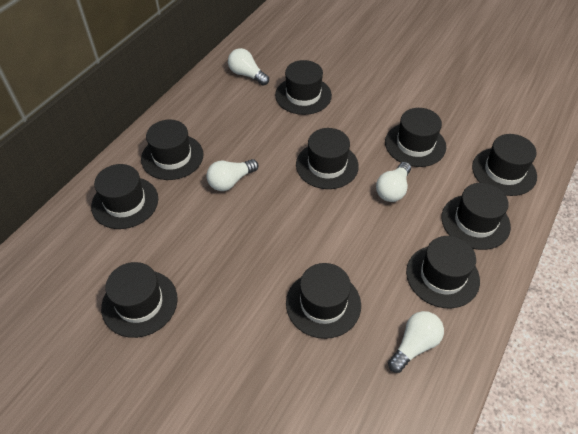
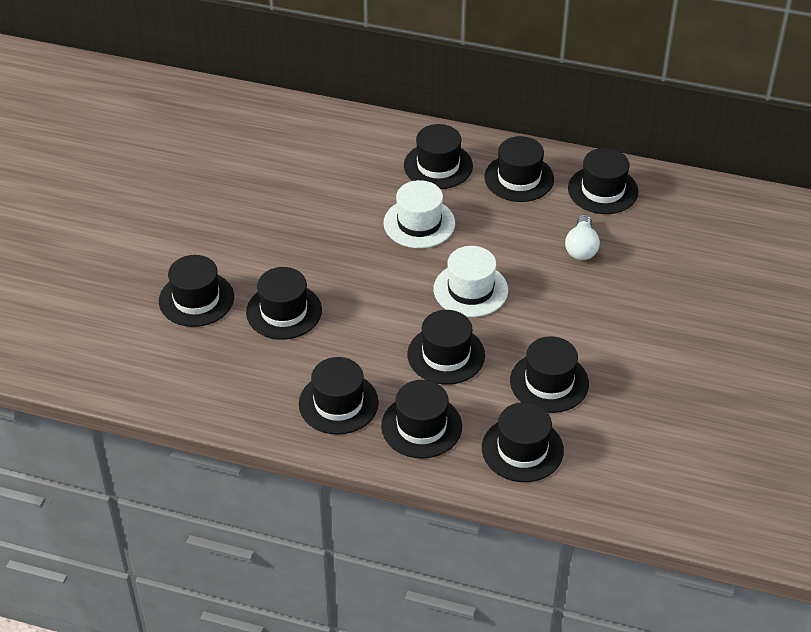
white hat: 0 -> 2
white light bulb: 4 -> 1

